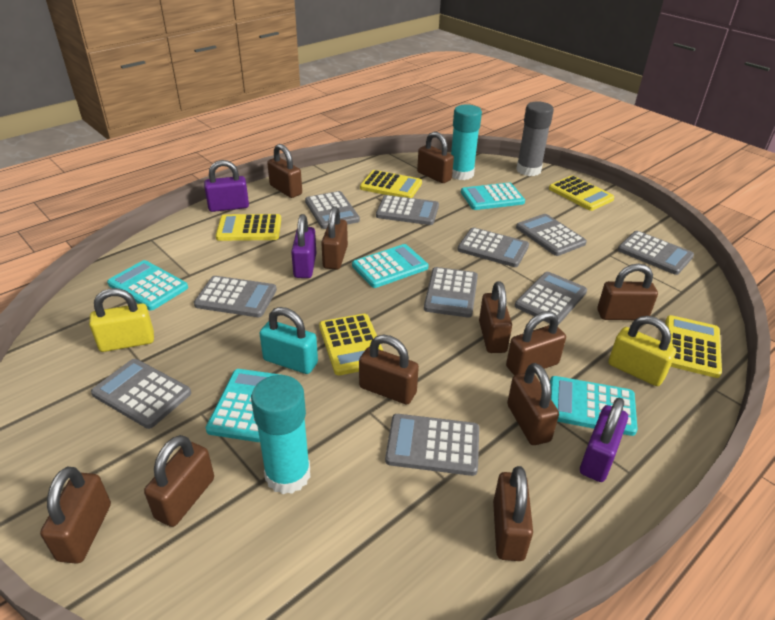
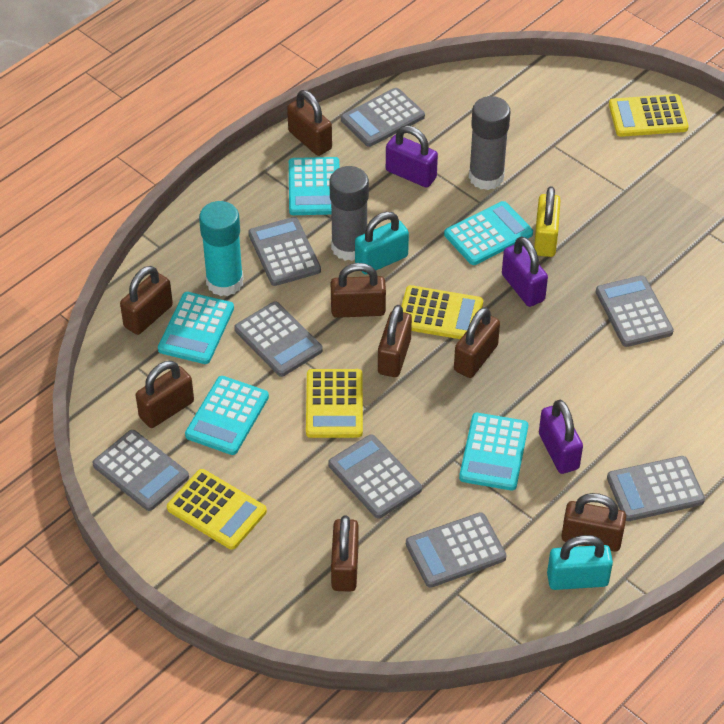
brown padlock: 11 -> 8
grey calculator: 10 -> 8
grey glue stick: 1 -> 2
turquoise glue stick: 2 -> 1
turquoise padlock: 1 -> 2
yellow calculator: 5 -> 4
yellow padlock: 2 -> 1

